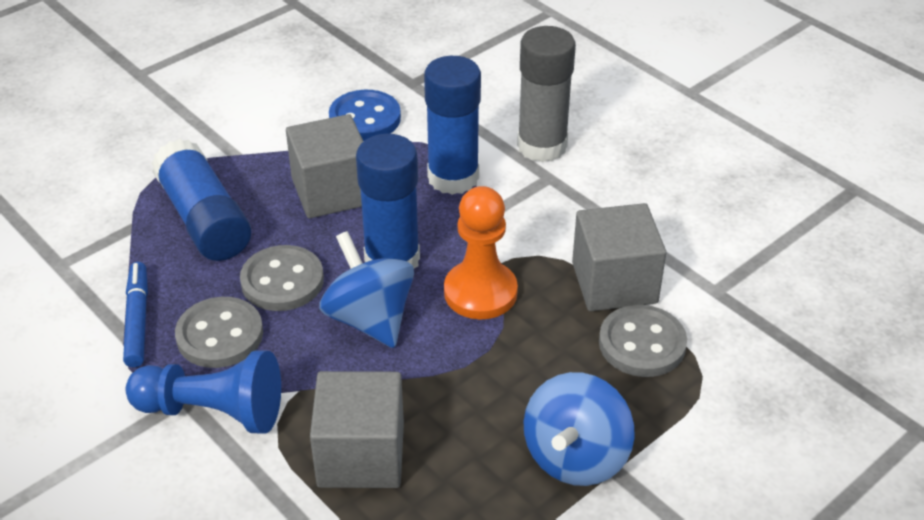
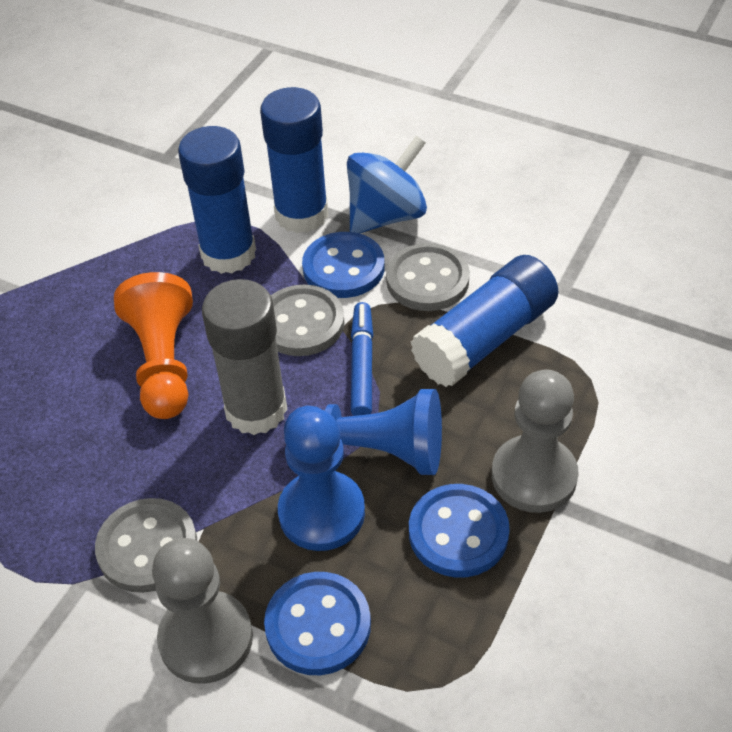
blue button: 1 -> 3
blue pawn: 1 -> 2
blue spinning top: 2 -> 1
grey cube: 3 -> 0
grey pawn: 0 -> 2

